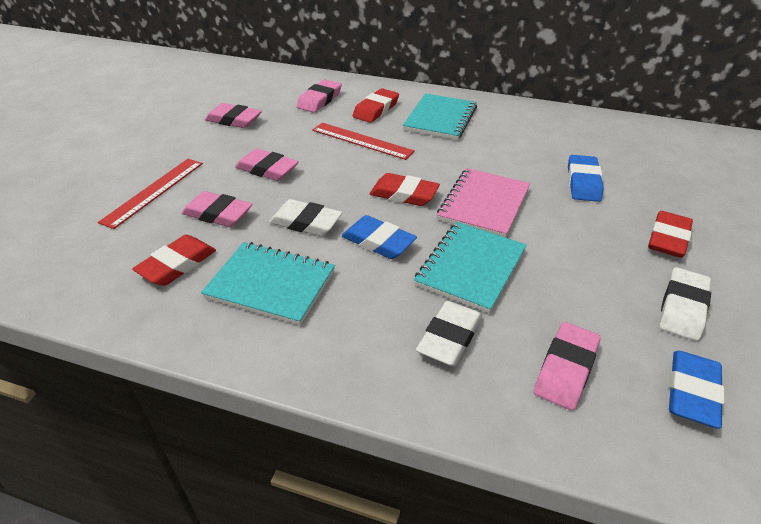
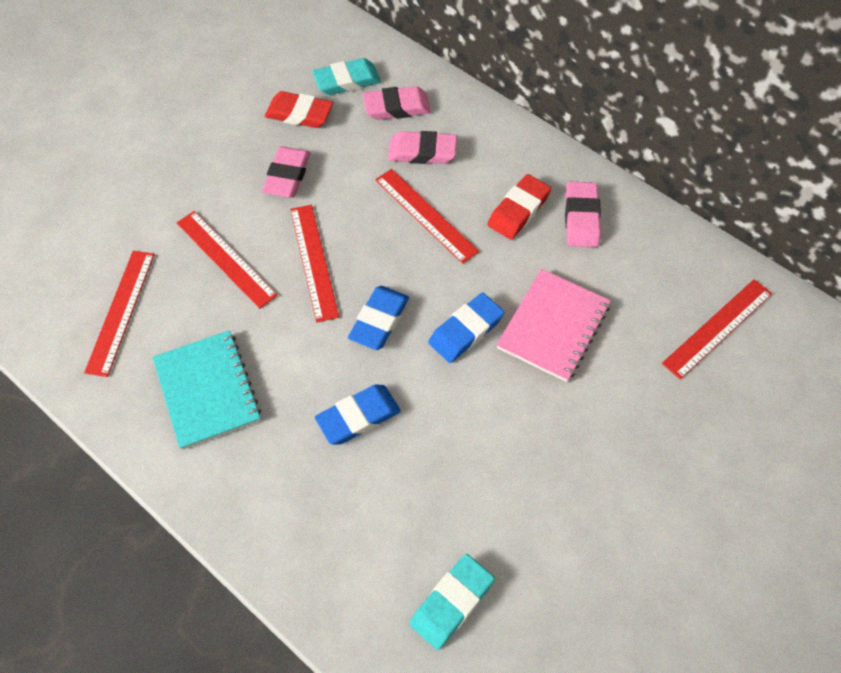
pink eraser: 5 -> 4
red eraser: 4 -> 2
red ruler: 2 -> 5
turquoise eraser: 0 -> 2
turquoise notebook: 3 -> 1
white eraser: 3 -> 0

